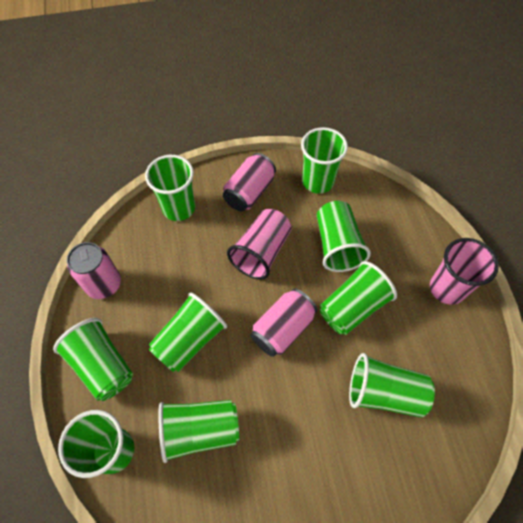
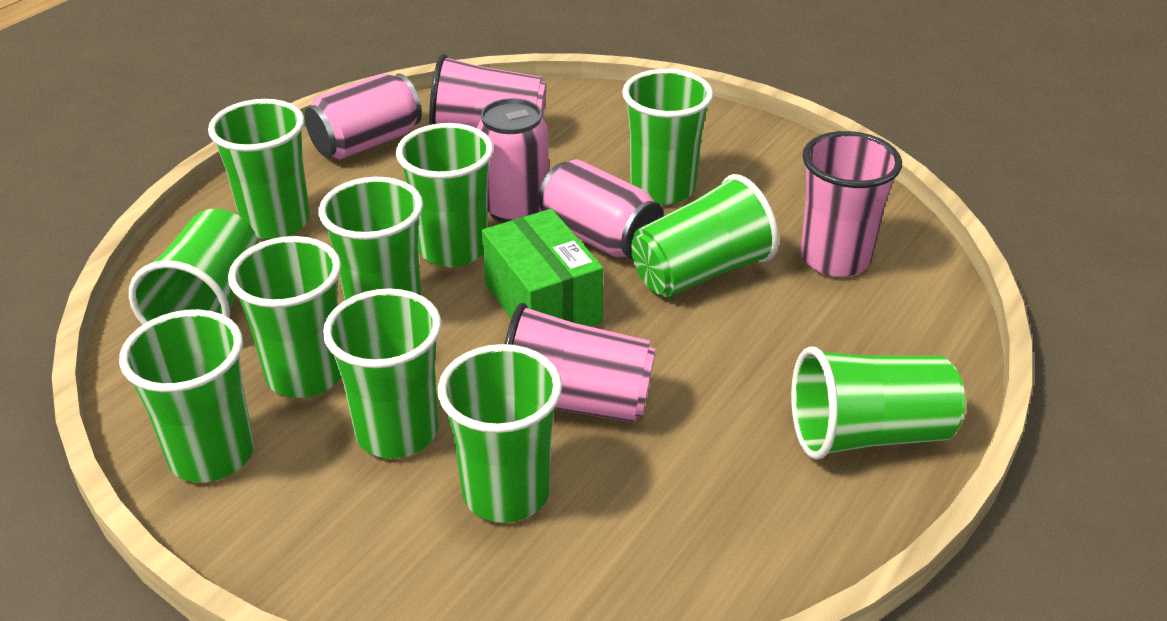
green box: 0 -> 1
green cup: 9 -> 11
pink cup: 2 -> 3

